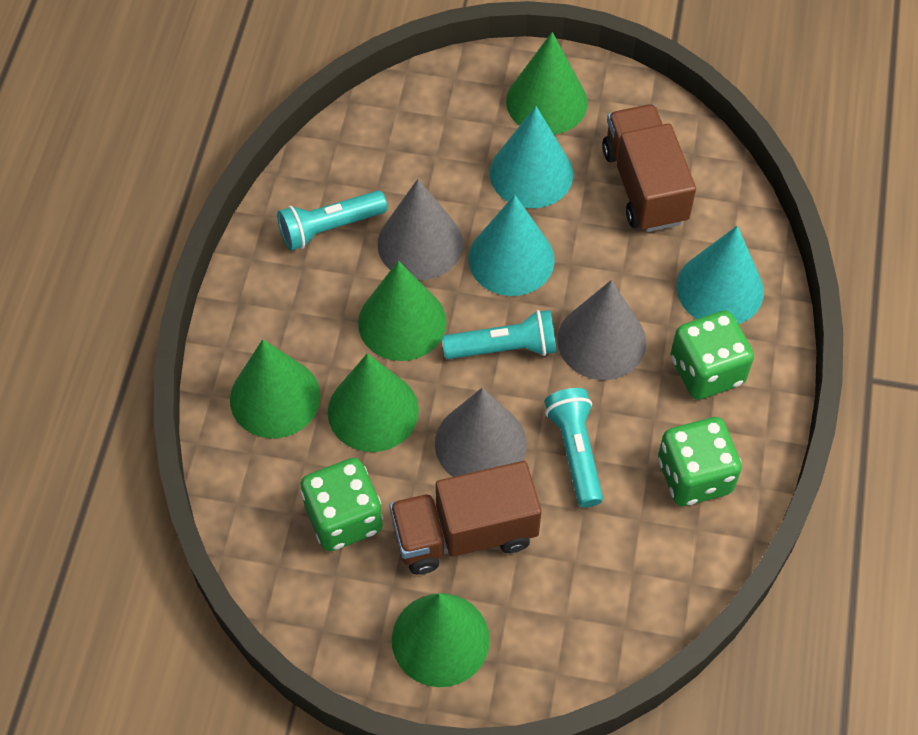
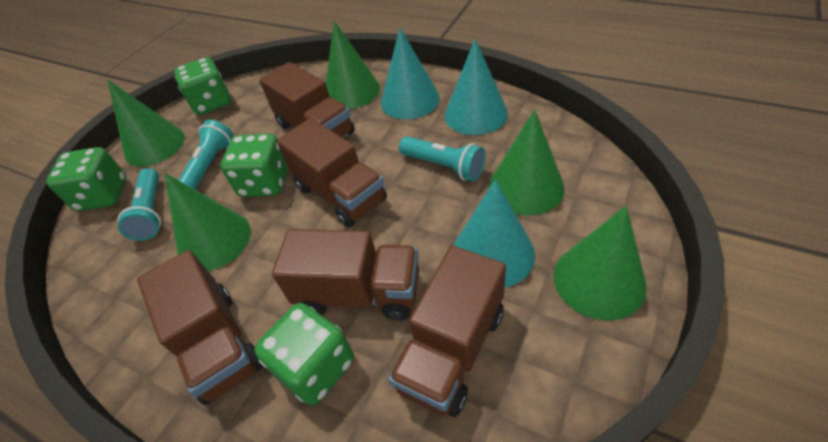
brown truck: 2 -> 5
green dice: 3 -> 4
grey cone: 3 -> 0

